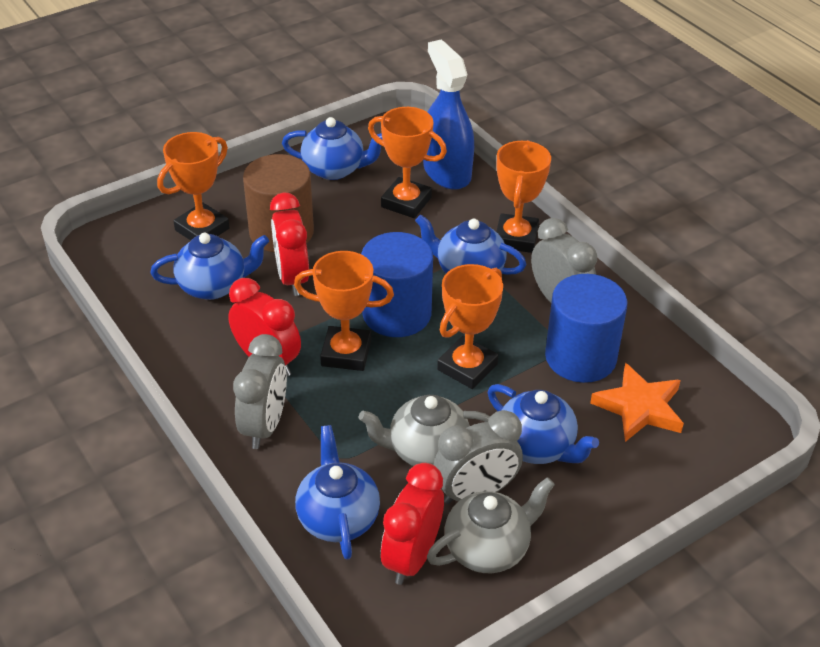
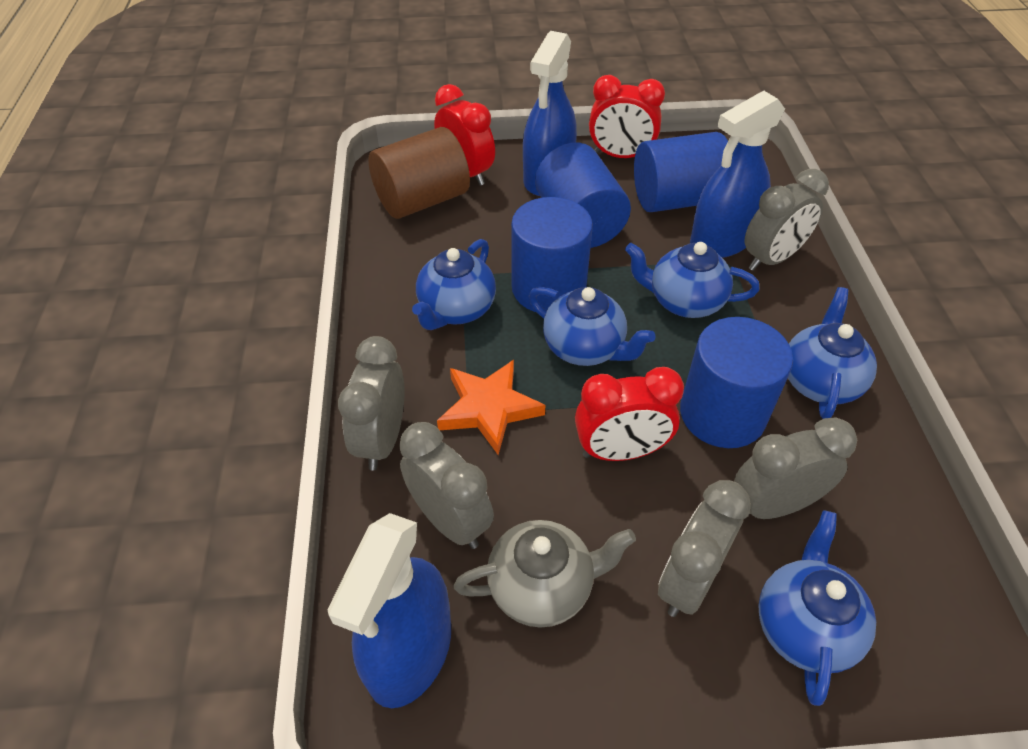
blue cylinder: 2 -> 4
blue spray bottle: 1 -> 3
grey clock: 3 -> 5
grey teapot: 2 -> 1
orange trophy: 5 -> 0

